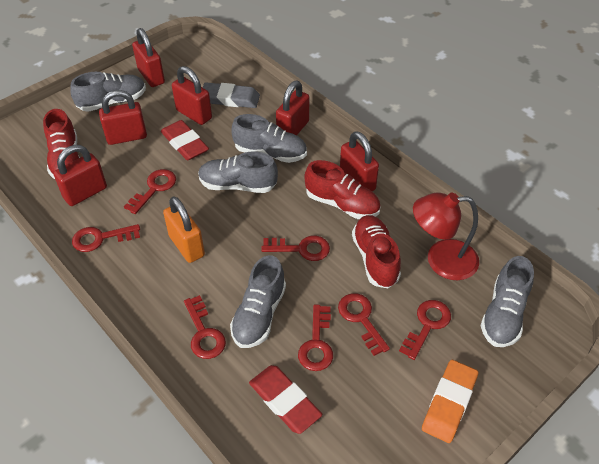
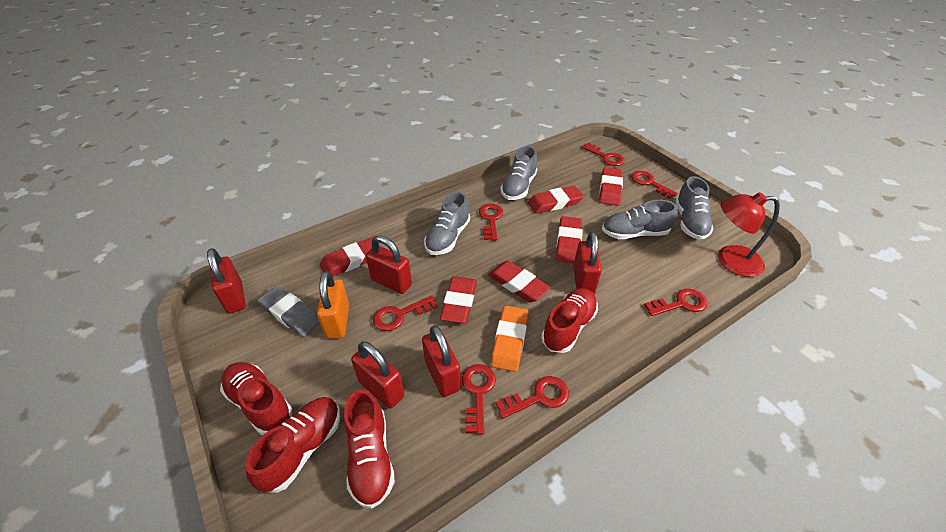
grey shoe: 5 -> 4
red eraser: 2 -> 6
red padlock: 6 -> 5
red shoe: 3 -> 4

